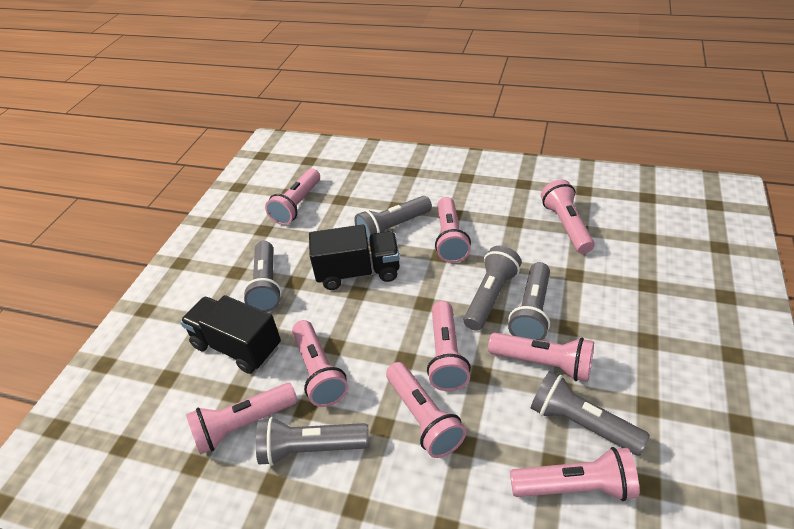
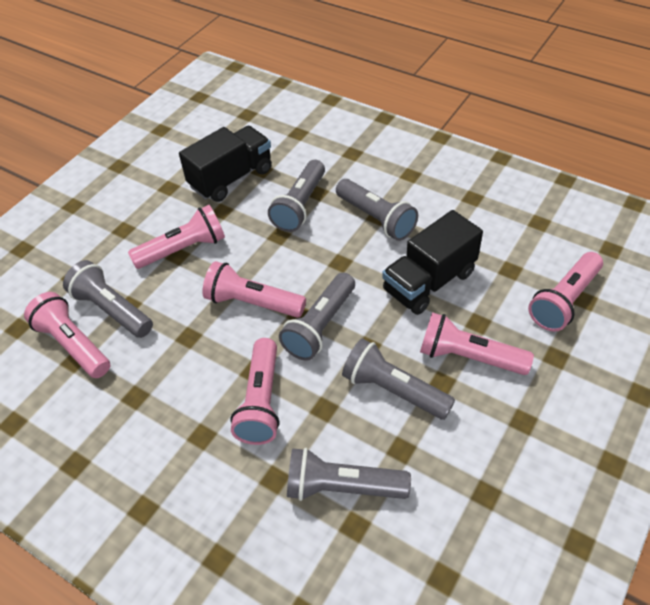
pink flashlight: 9 -> 6

